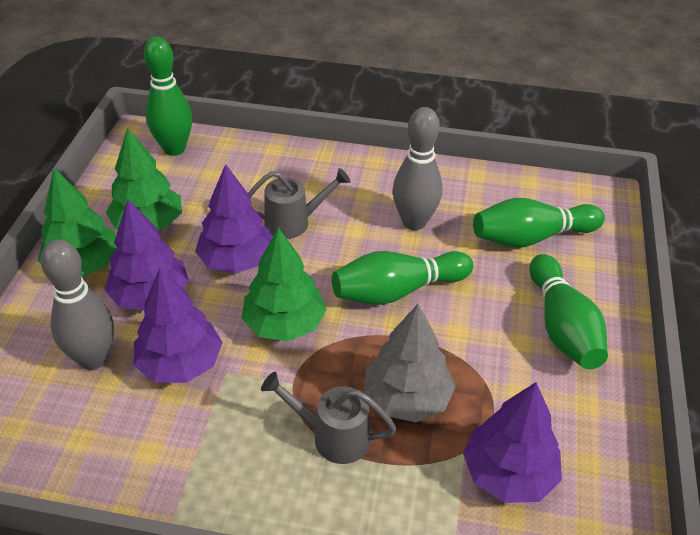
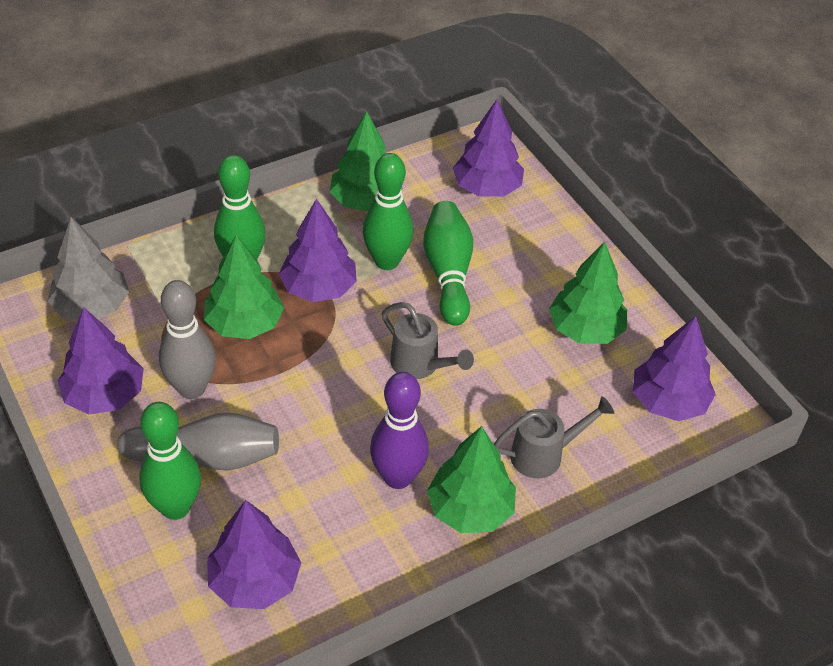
green tree: 3 -> 4
purple bowling pin: 0 -> 1
purple tree: 4 -> 5

